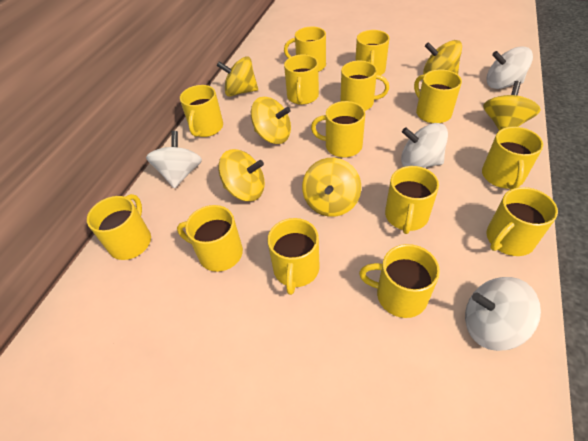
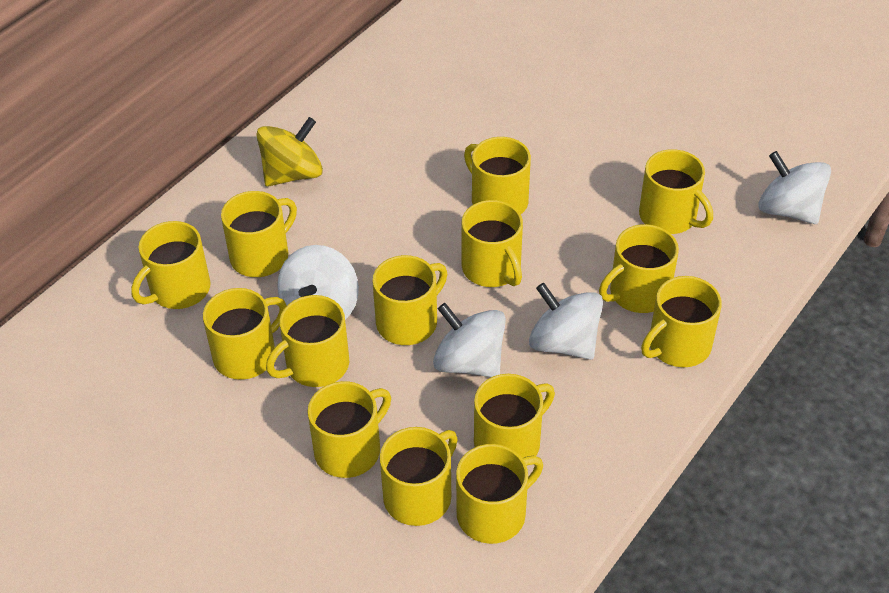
yellow spinning top: 6 -> 1

